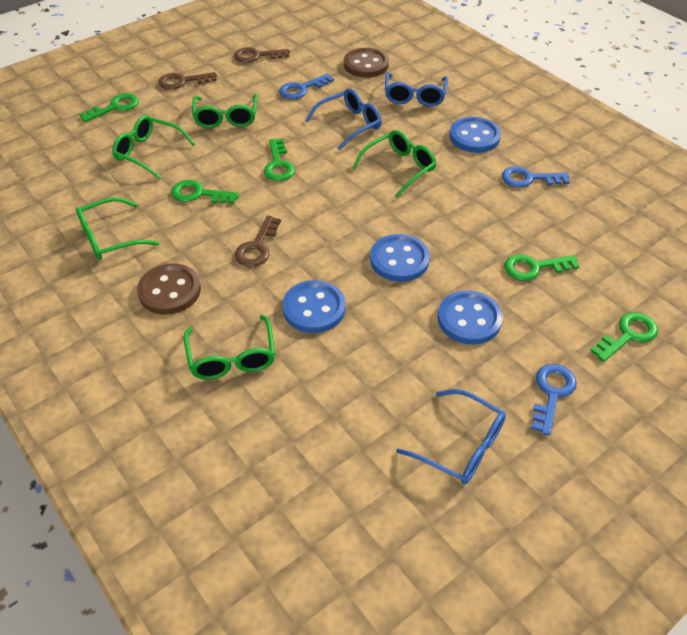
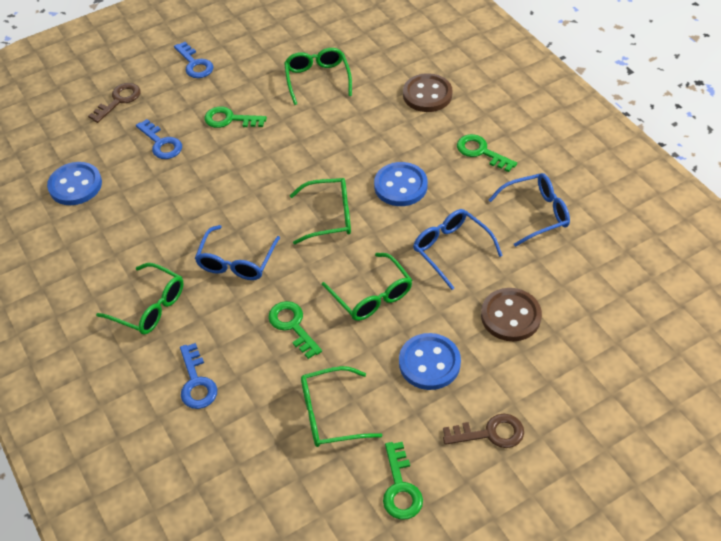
blue button: 4 -> 3
brown key: 3 -> 2
green key: 5 -> 4

